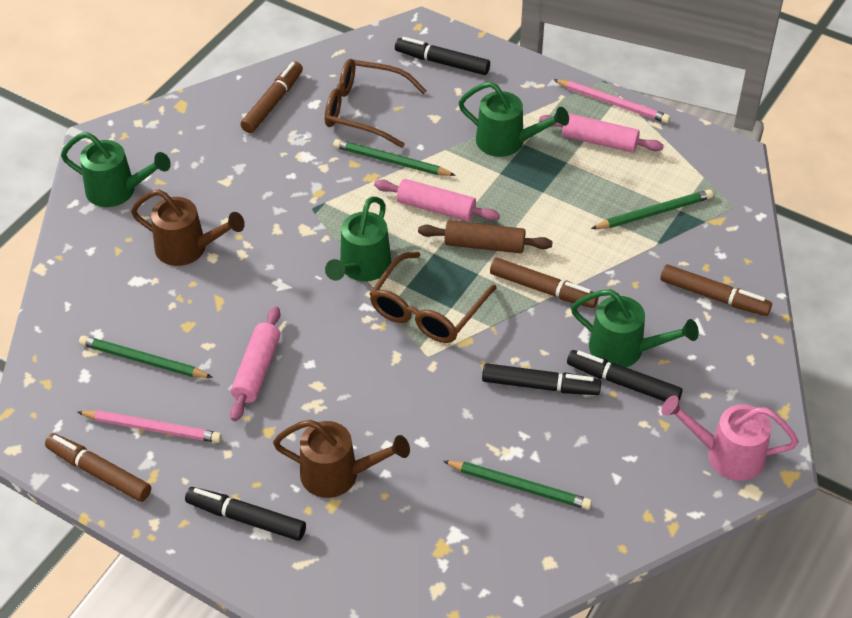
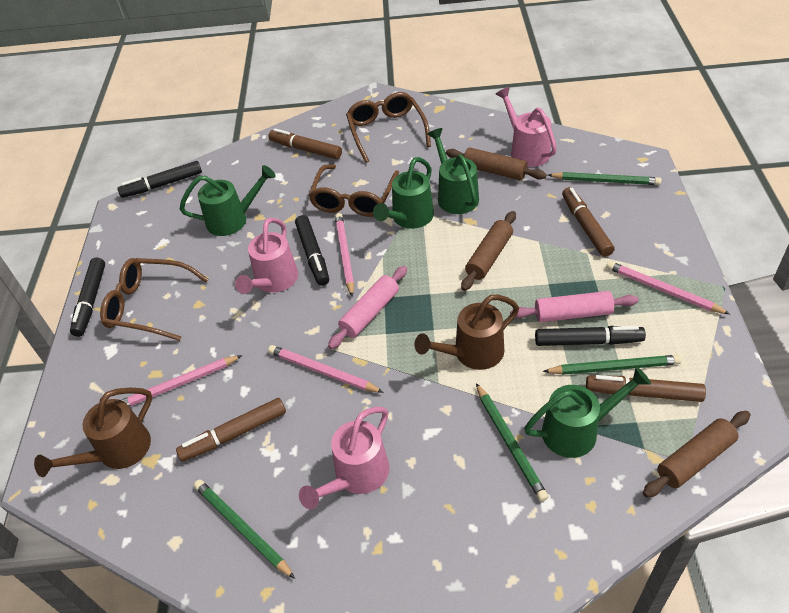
brown glasses: 2 -> 3
brown rolling pin: 1 -> 3
pink pencil: 2 -> 4
pink rolling pin: 3 -> 2
pink watering can: 1 -> 3

